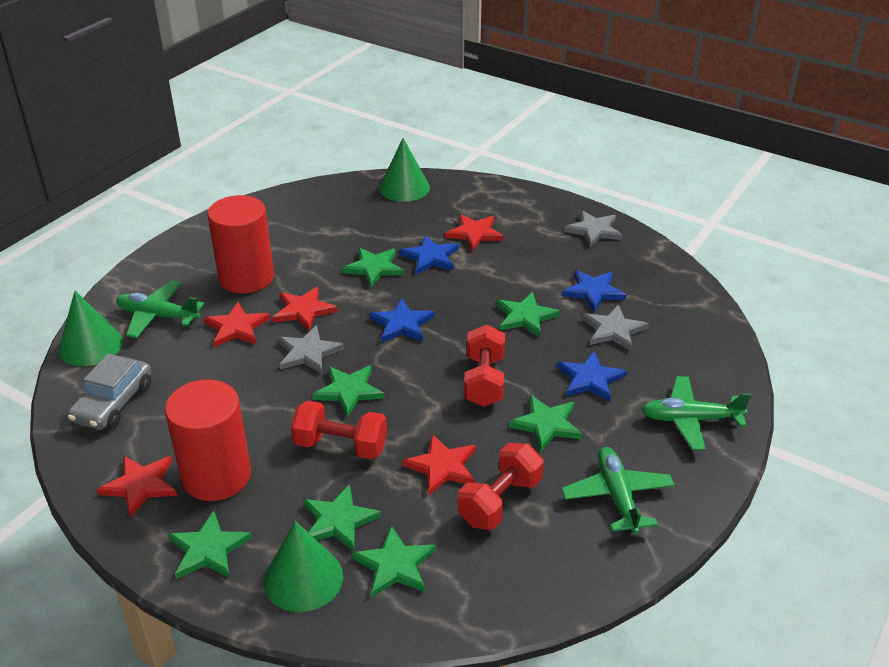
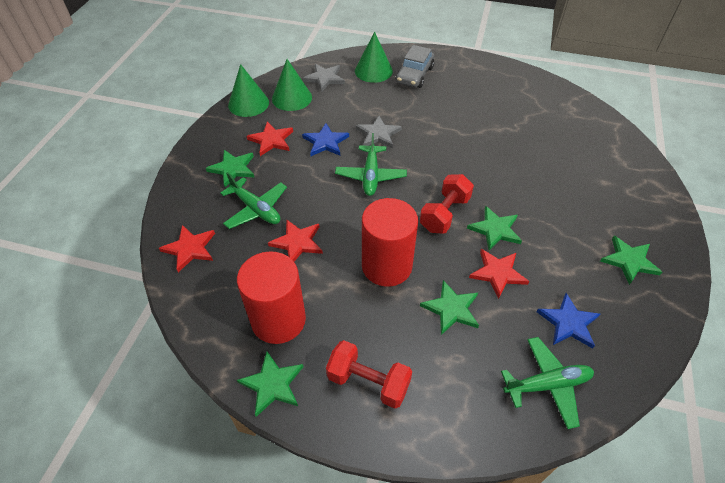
blue star: 4 -> 2
green star: 7 -> 5
grey star: 3 -> 2
red dumbbell: 3 -> 2
red star: 5 -> 4

